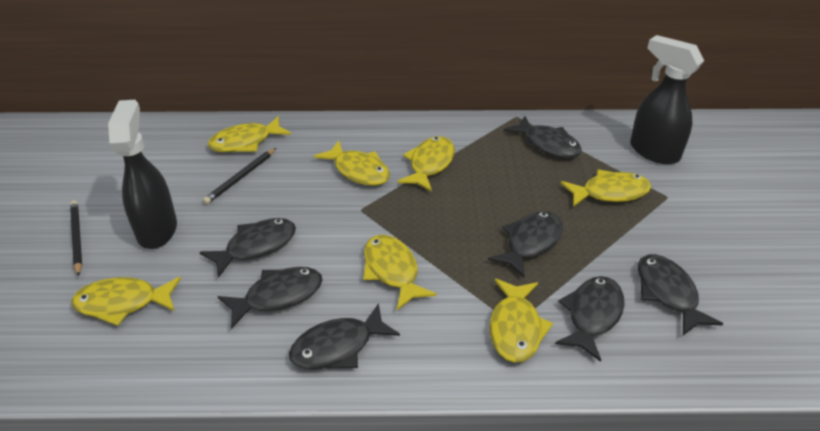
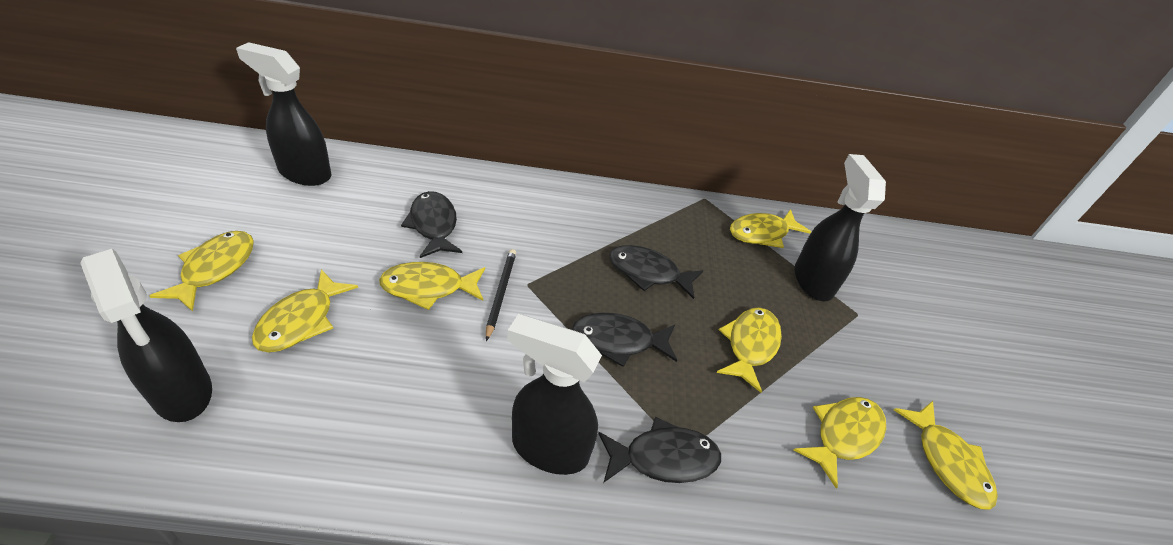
black fish: 7 -> 4
black pencil: 2 -> 1
black spray bottle: 2 -> 4

